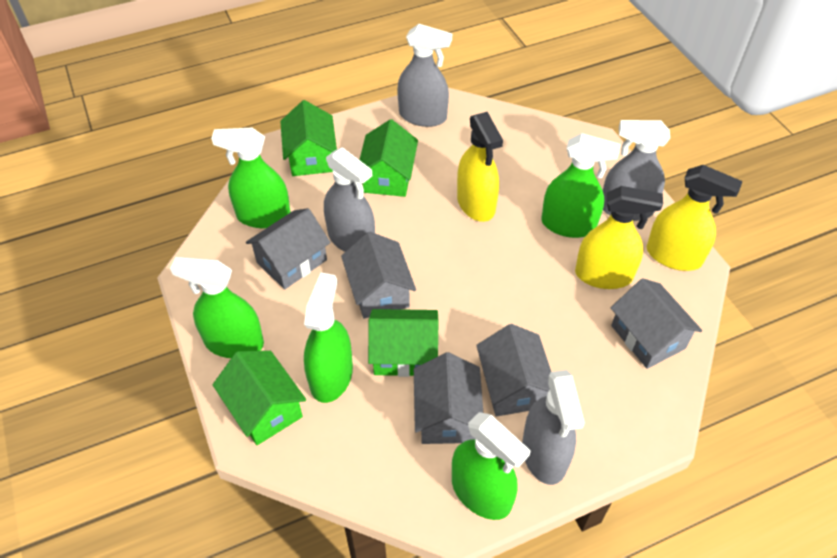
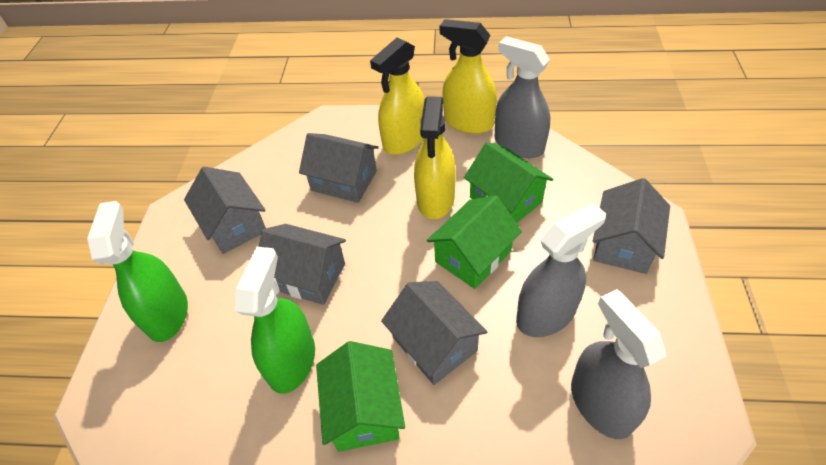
green house: 4 -> 3
green spray bottle: 5 -> 2
grey spray bottle: 4 -> 3

